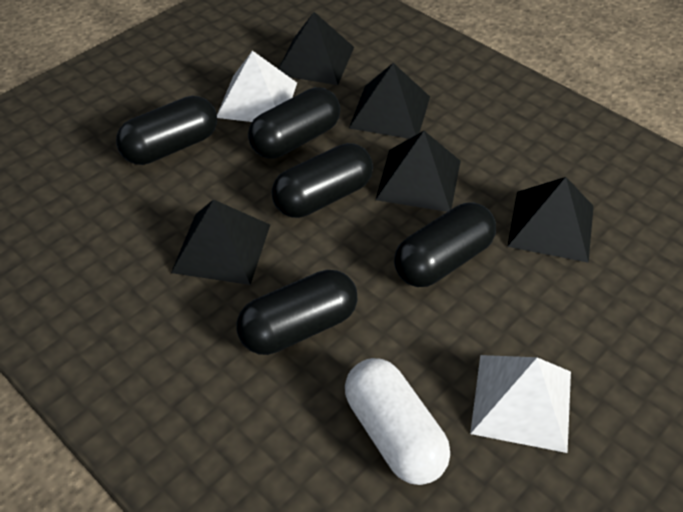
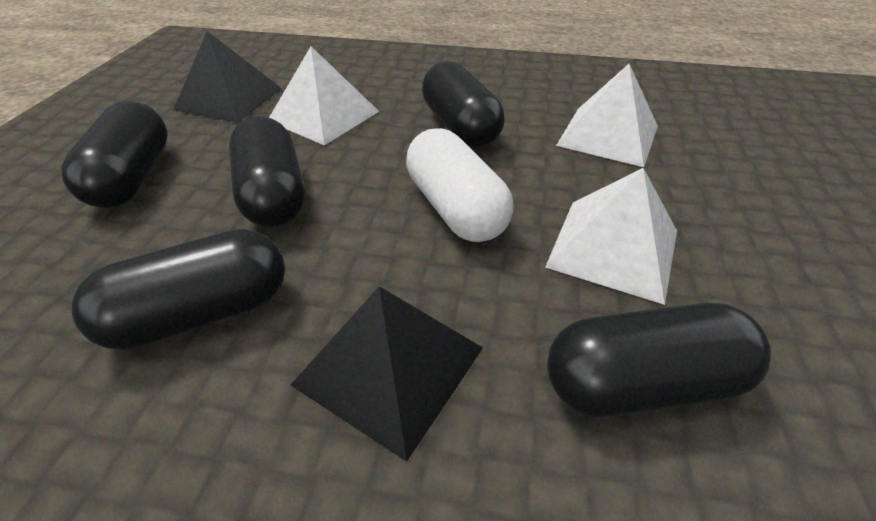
black pyramid: 5 -> 2
white pyramid: 2 -> 3

